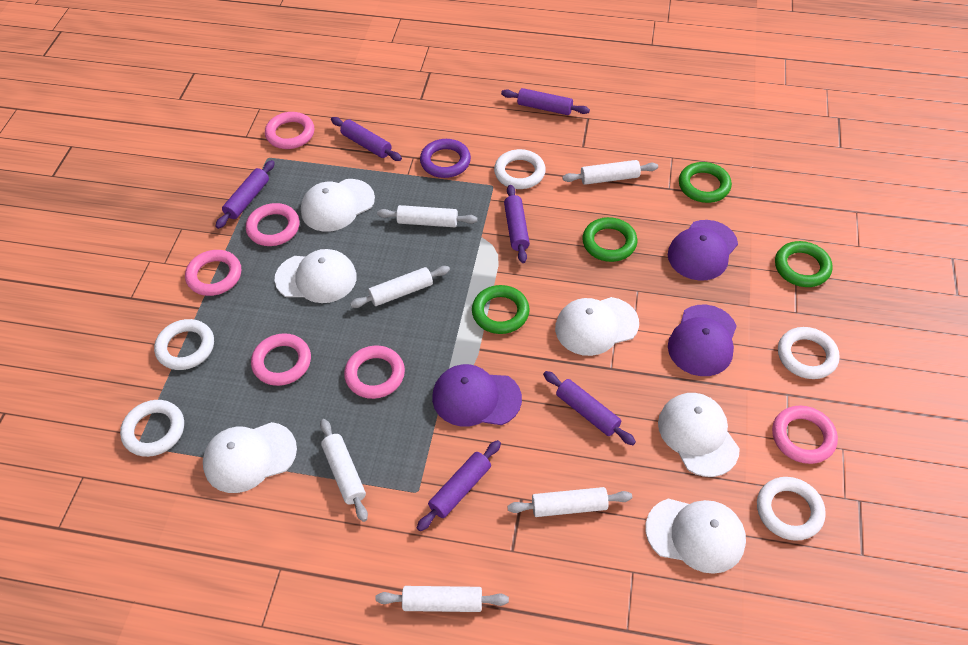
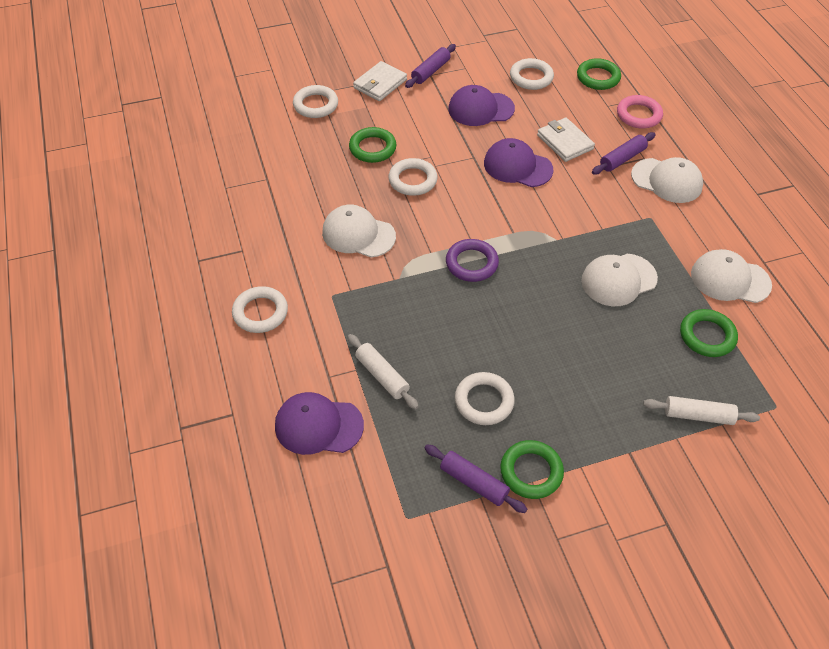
pink ring: 6 -> 1
purple rolling pin: 6 -> 3
white cap: 6 -> 4
white rolling pin: 6 -> 2
white wallet: 0 -> 2

